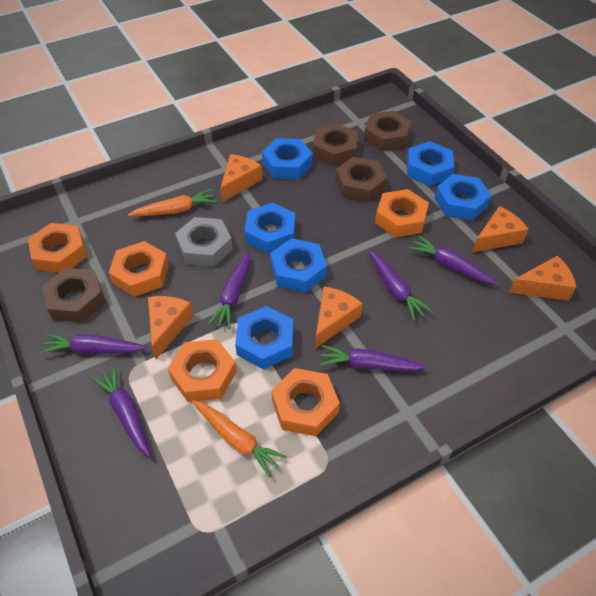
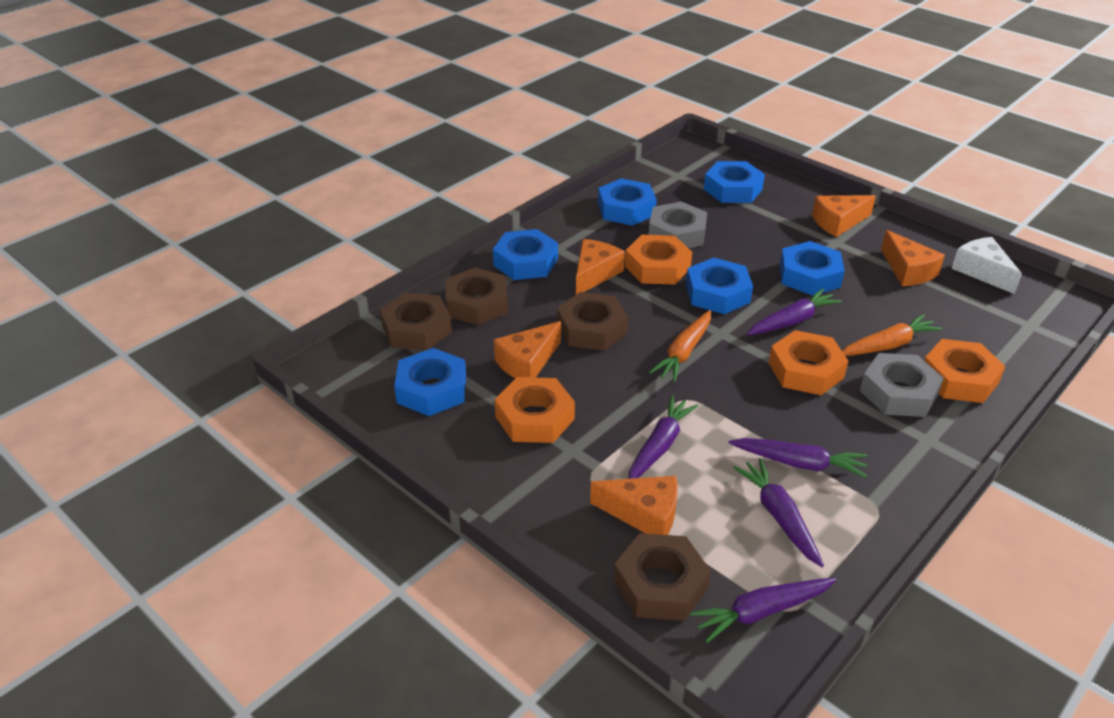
grey nut: 1 -> 2
orange nut: 5 -> 4
purple carrot: 6 -> 5
white cheese: 0 -> 1

